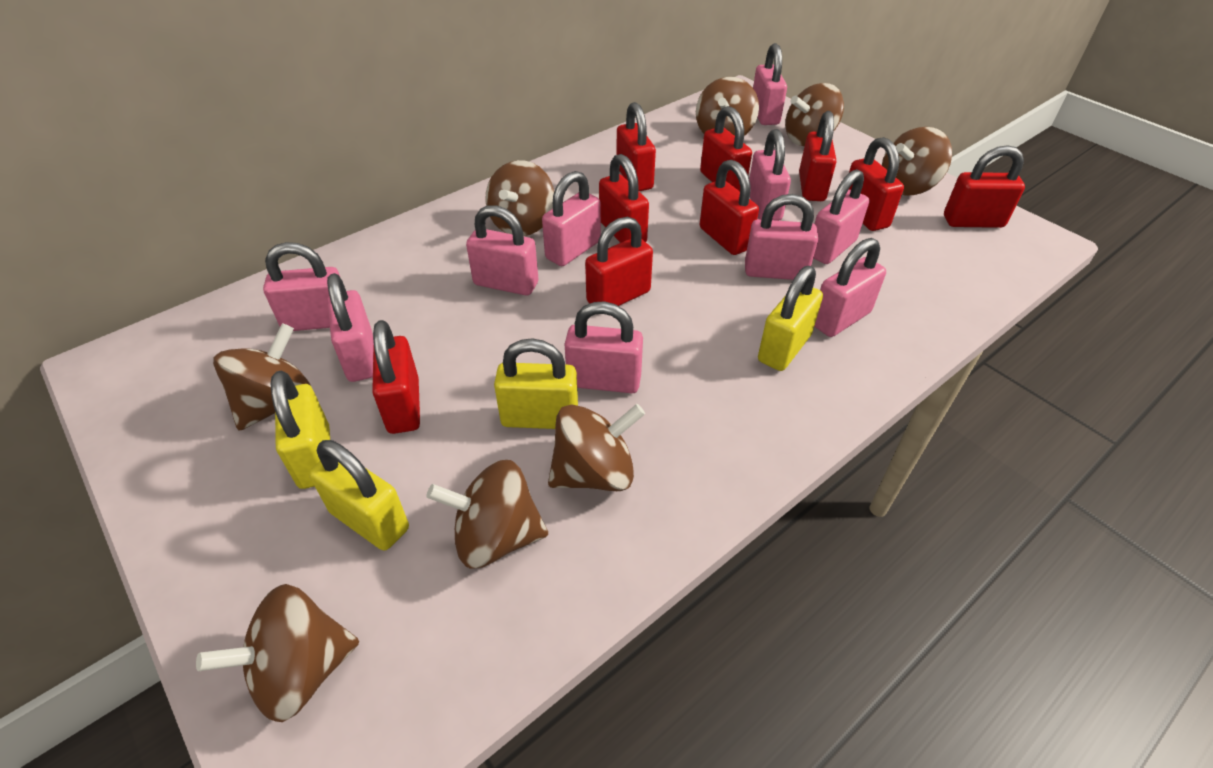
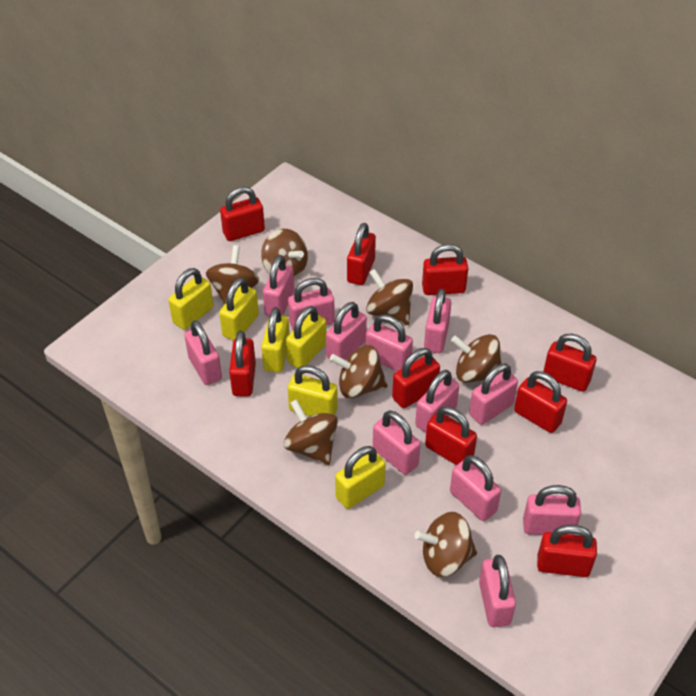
brown spinning top: 8 -> 7
pink padlock: 10 -> 12
yellow padlock: 4 -> 6

